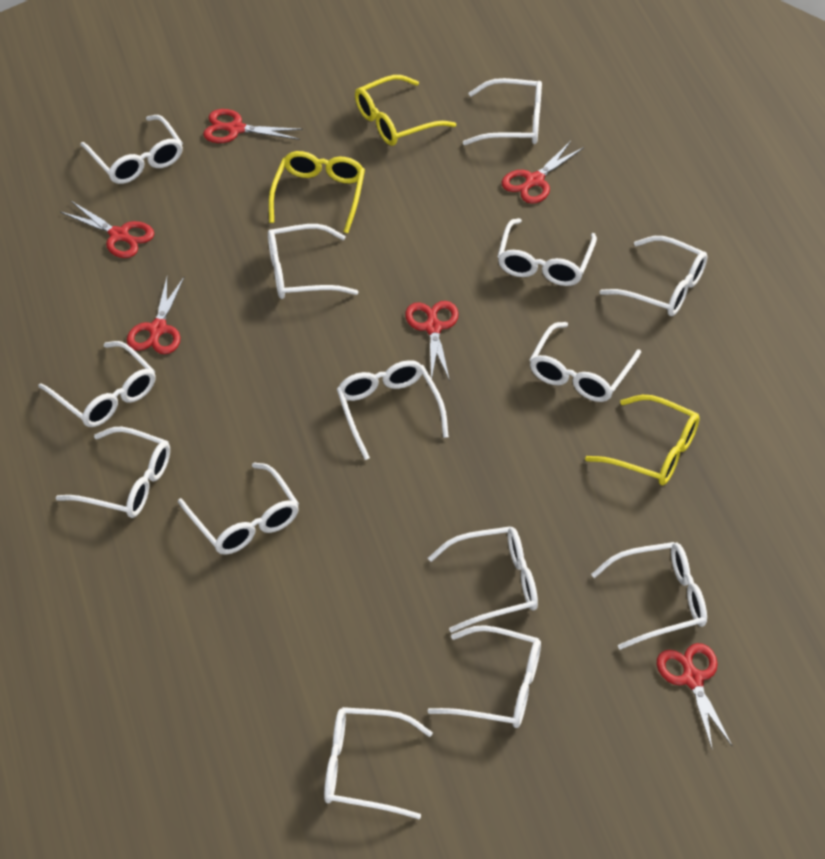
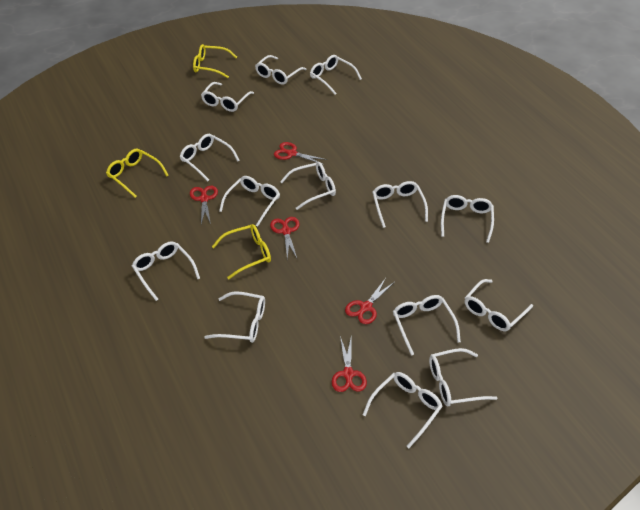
red scissors: 6 -> 5

